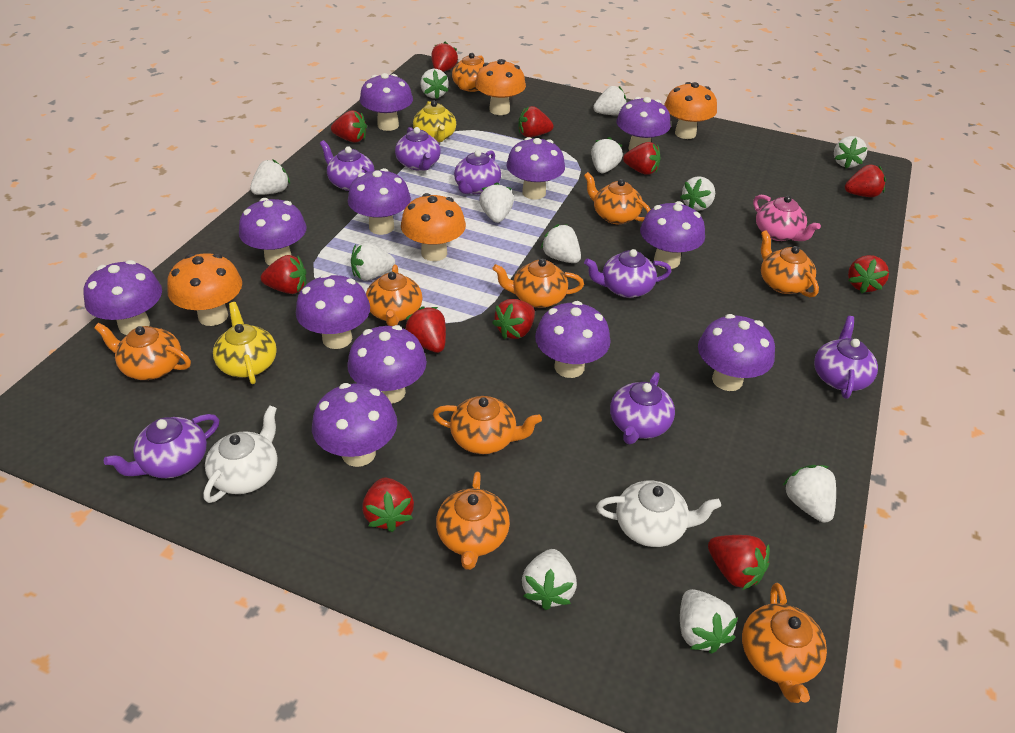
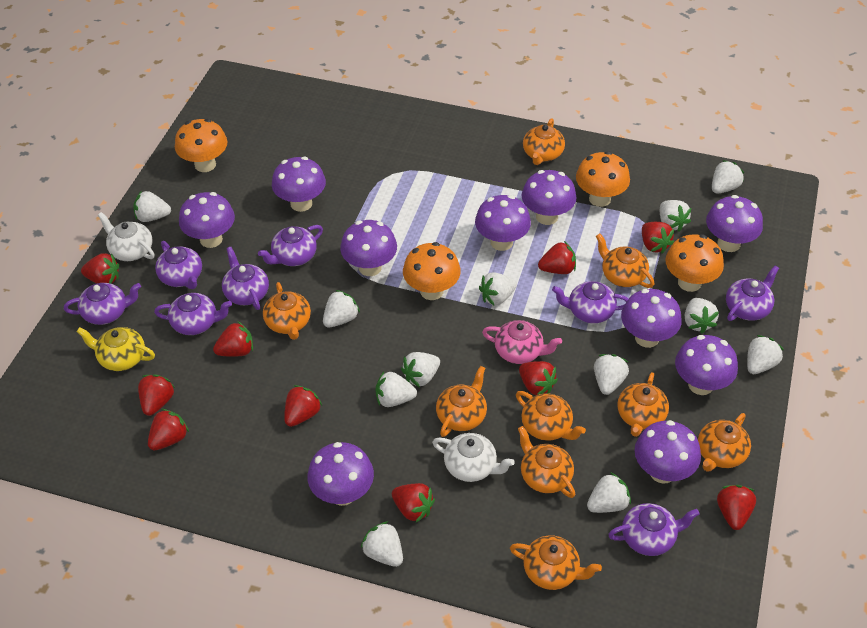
purple mushroom: 12 -> 10
purple teapot: 7 -> 8
red strawberry: 11 -> 10
yellow teapot: 2 -> 1

